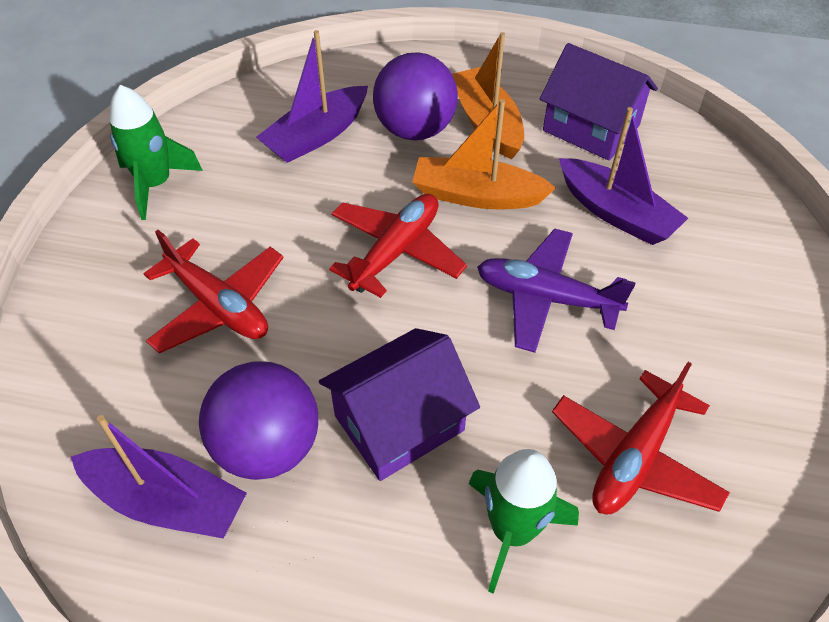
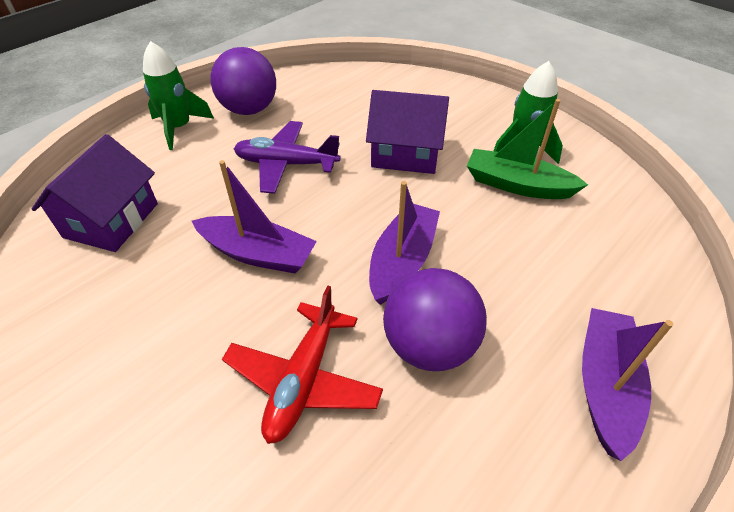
green boat: 0 -> 1
orange boat: 2 -> 0
red plane: 3 -> 1

